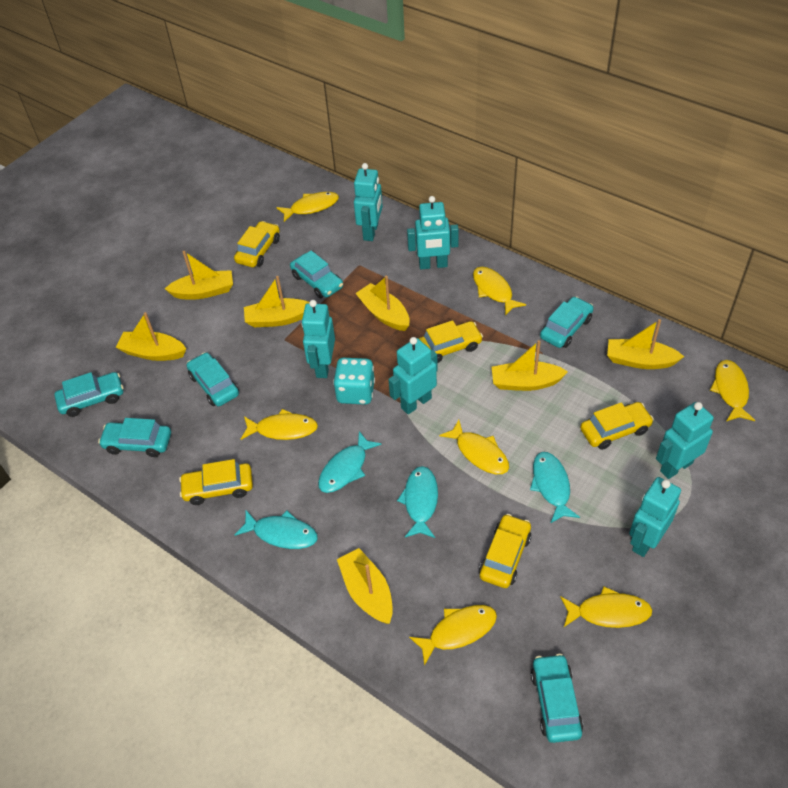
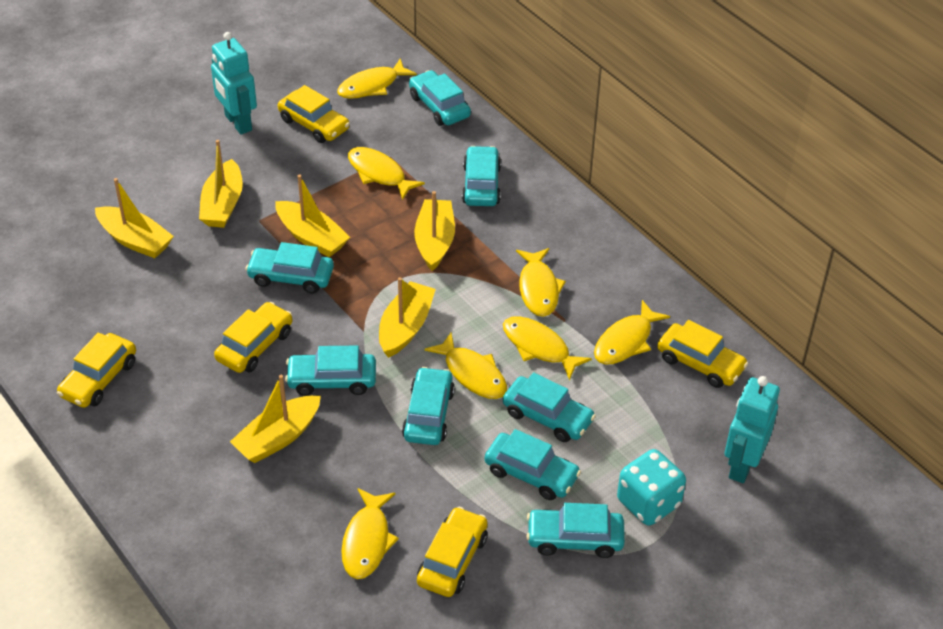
turquoise car: 6 -> 8
turquoise fish: 4 -> 0
turquoise robot: 6 -> 2
yellow boat: 7 -> 6

